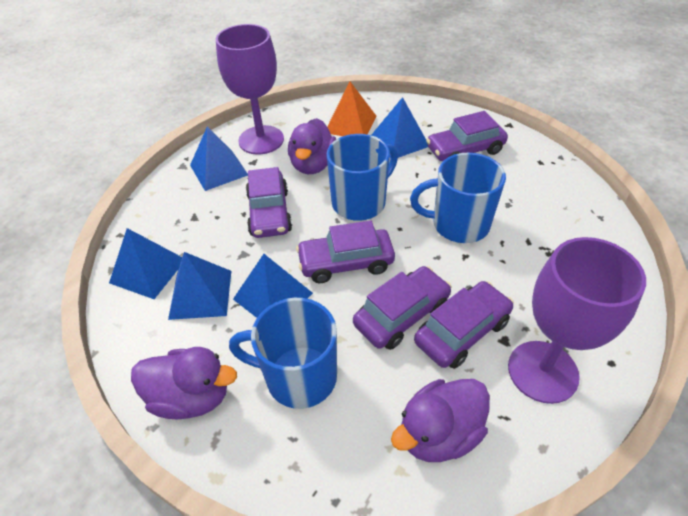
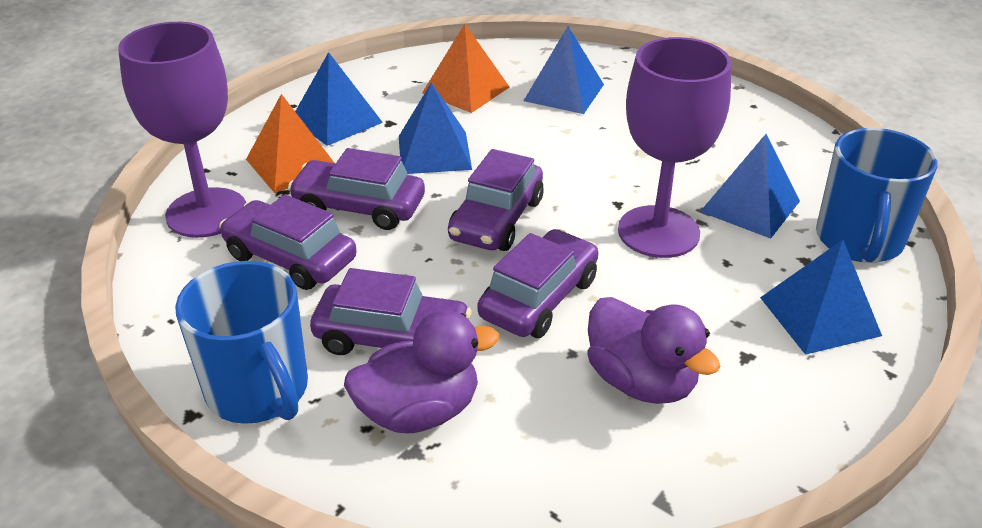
blue mug: 3 -> 2
orange pyramid: 1 -> 2
purple duck: 3 -> 2

